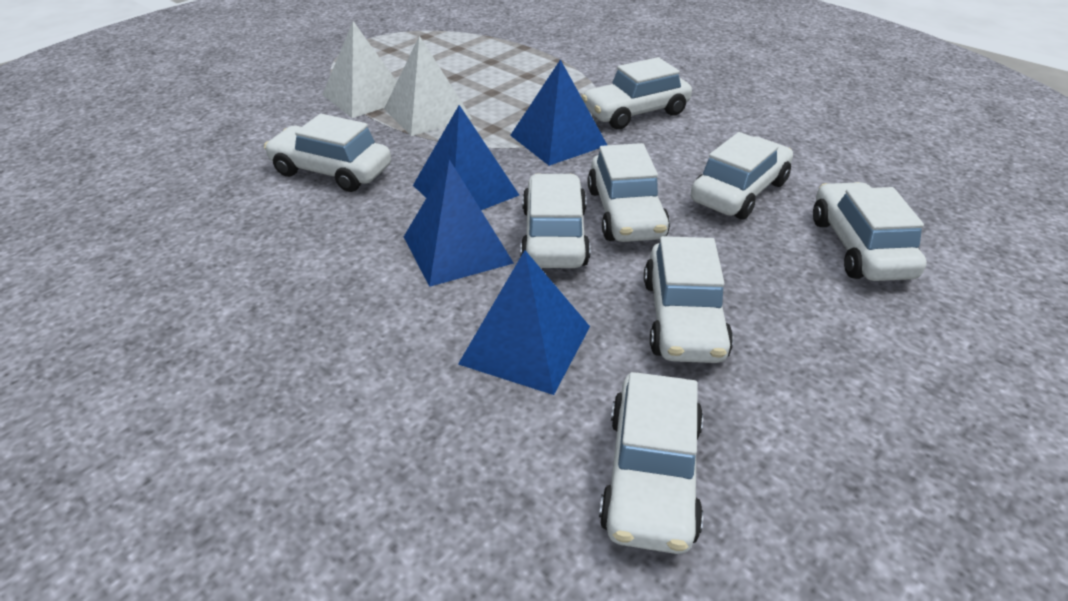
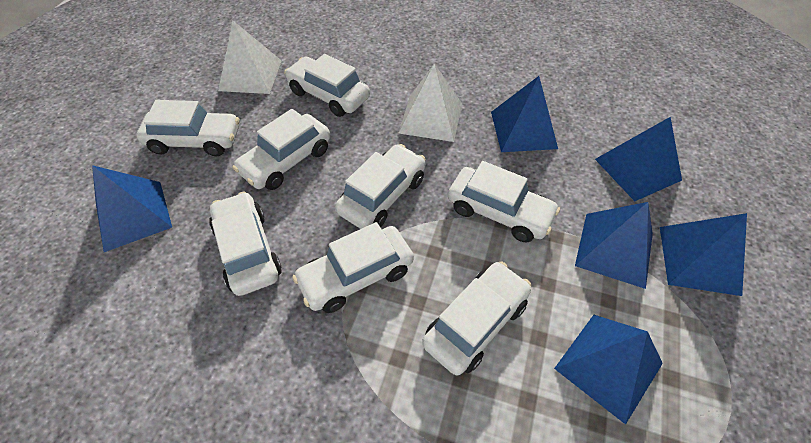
blue pyramid: 4 -> 6

